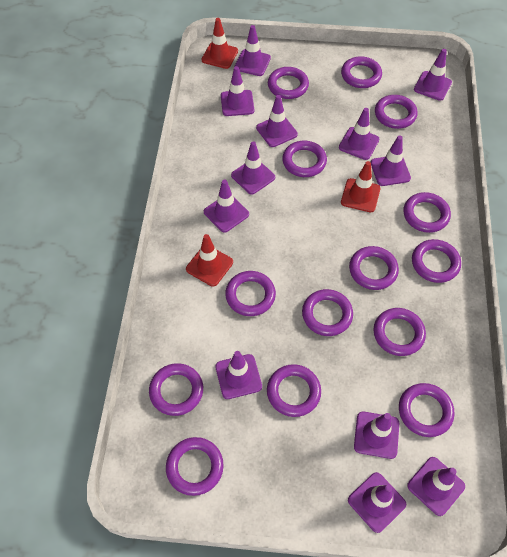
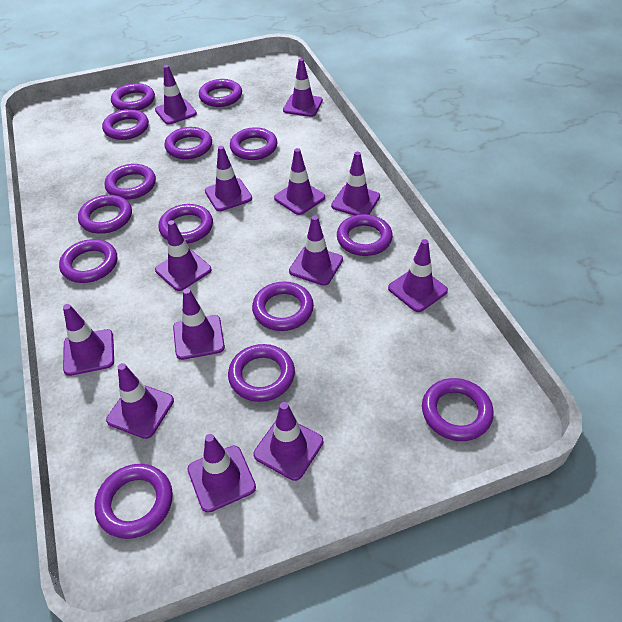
purple traffic cone: 12 -> 13
red traffic cone: 3 -> 0

